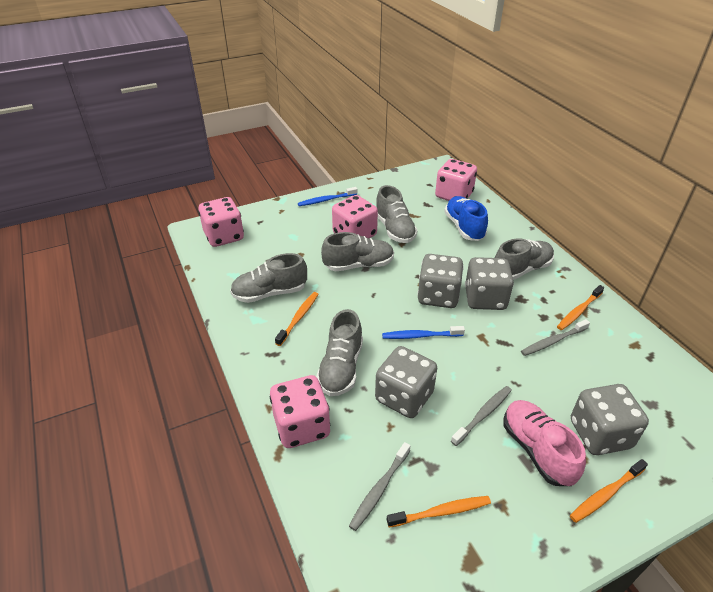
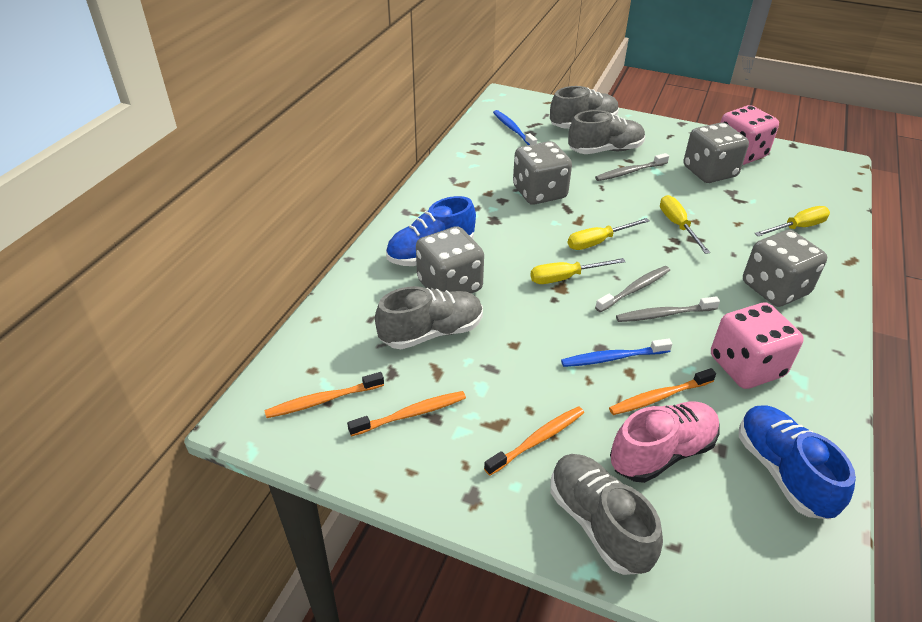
blue shoe: 1 -> 2
grey shoe: 5 -> 4
pink dice: 4 -> 2
yellow screwdriver: 0 -> 4

